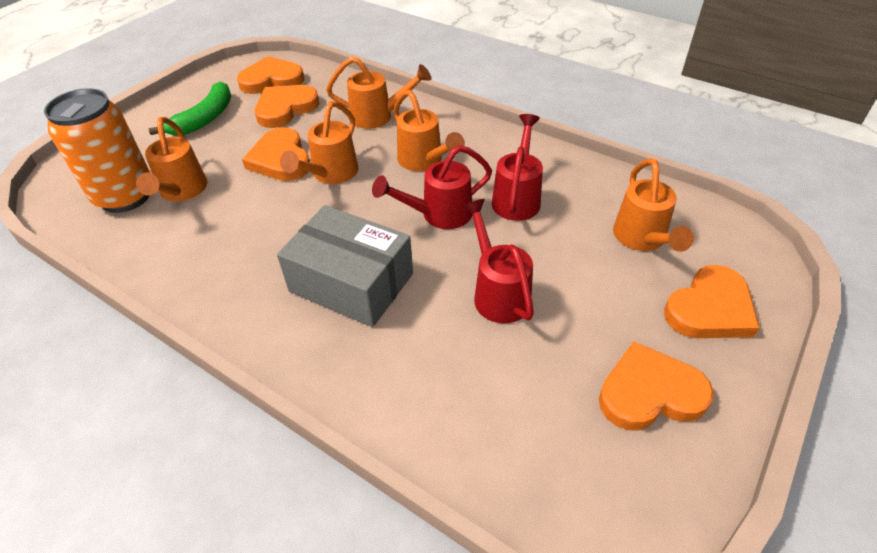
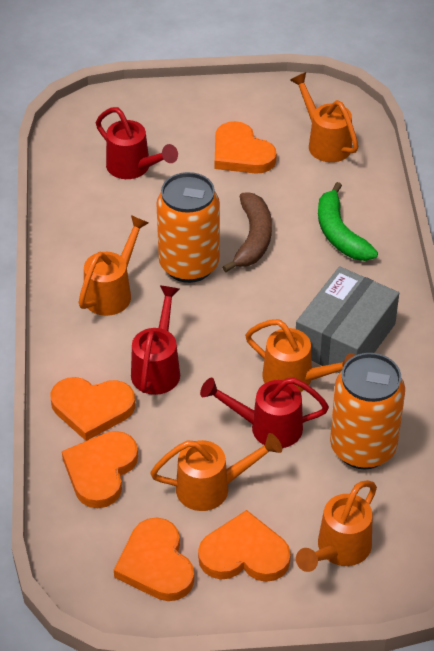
brown banana: 0 -> 1
orange can: 1 -> 2

